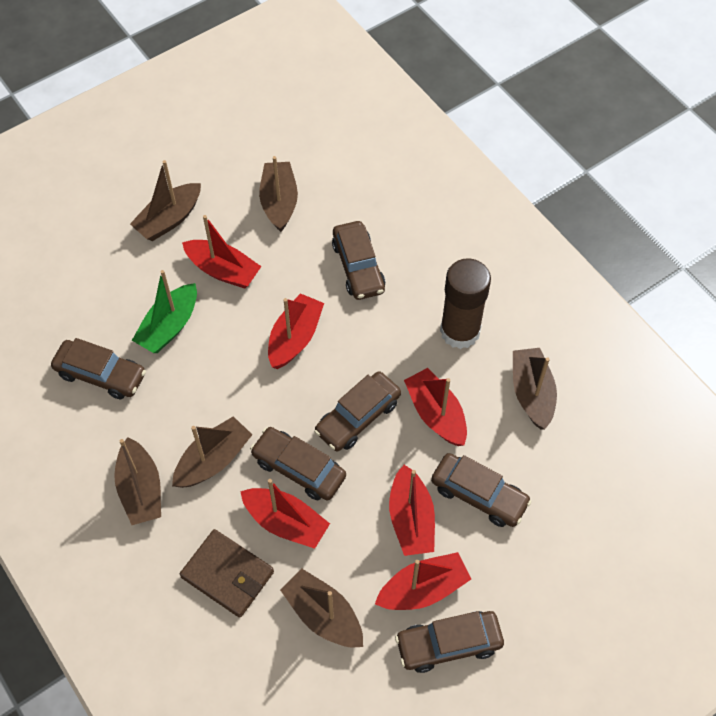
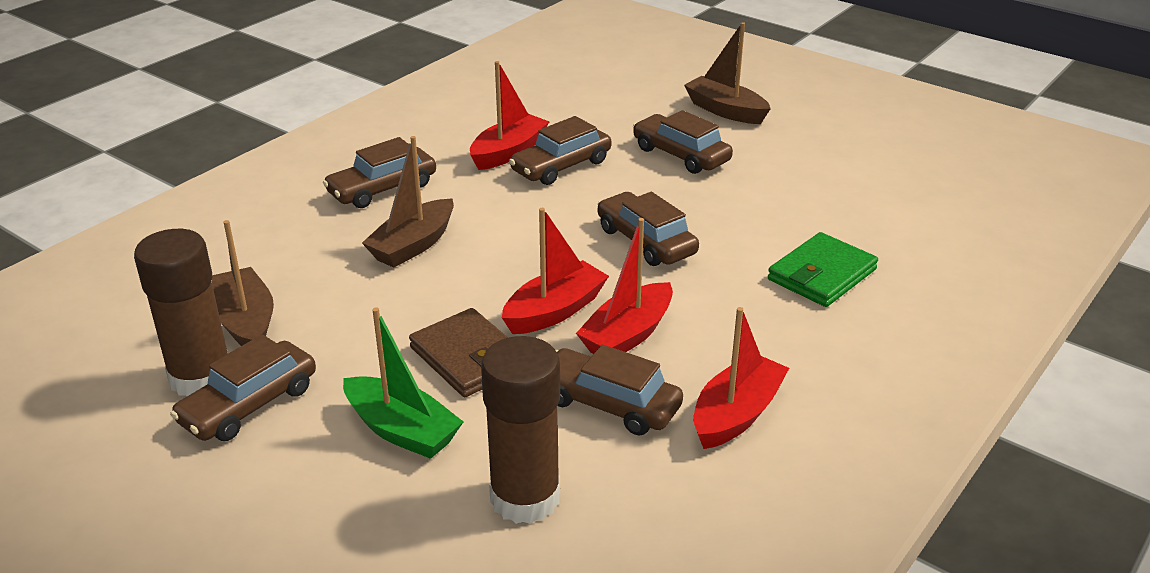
brown boat: 6 -> 3
brown glue stick: 1 -> 2
green wallet: 0 -> 1
red boat: 6 -> 4

